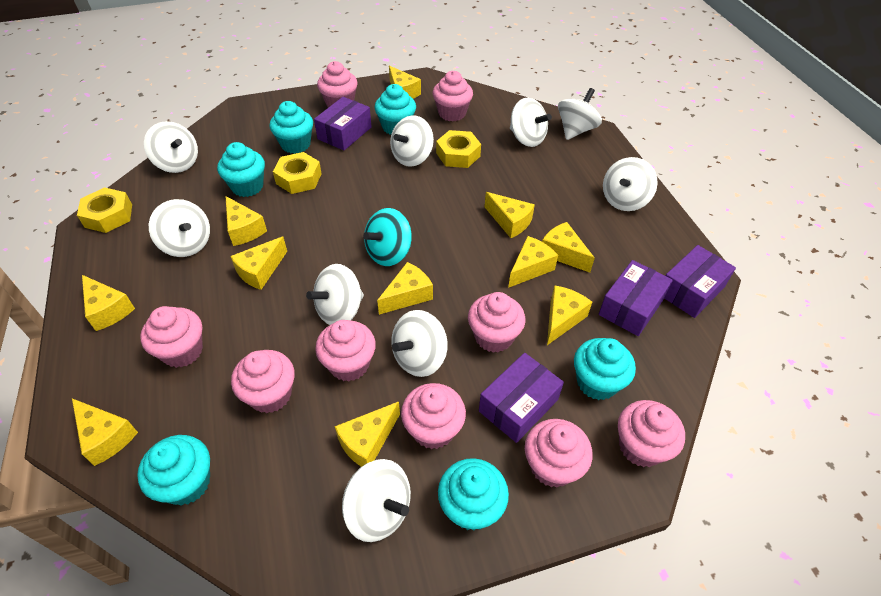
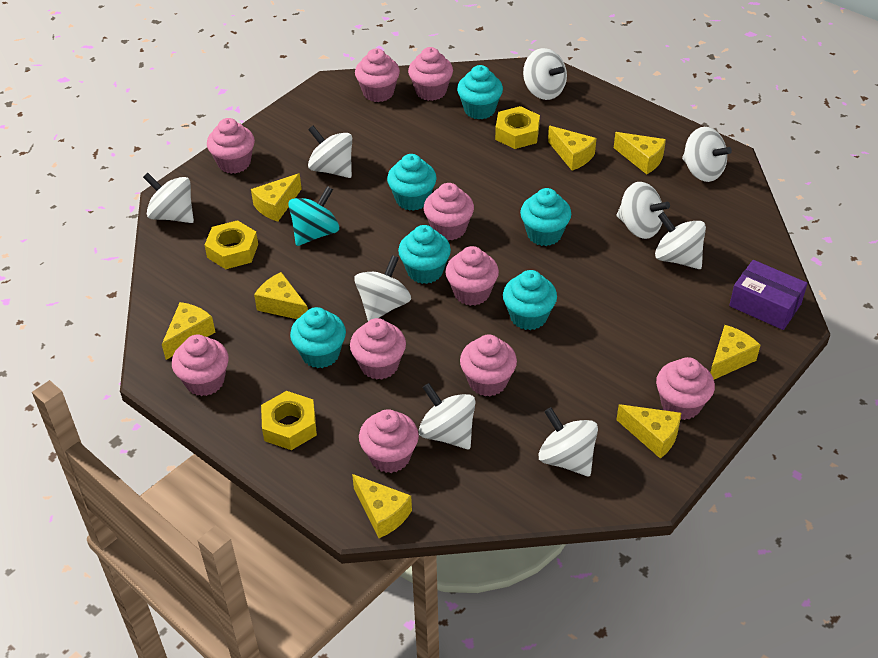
pink cupcake: 9 -> 10
purple box: 4 -> 1
yellow cheese: 11 -> 8

